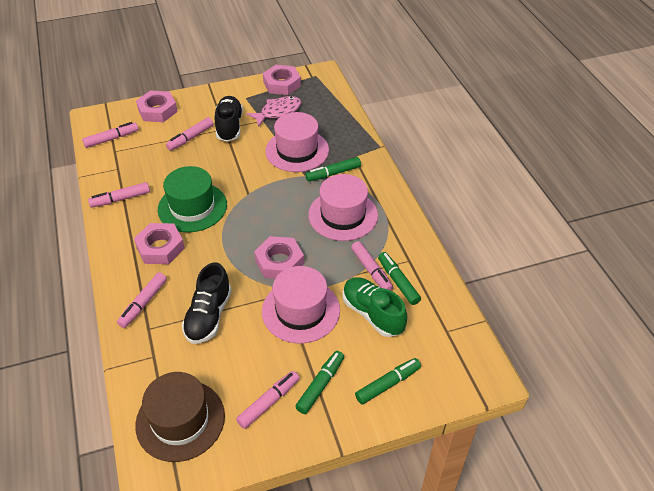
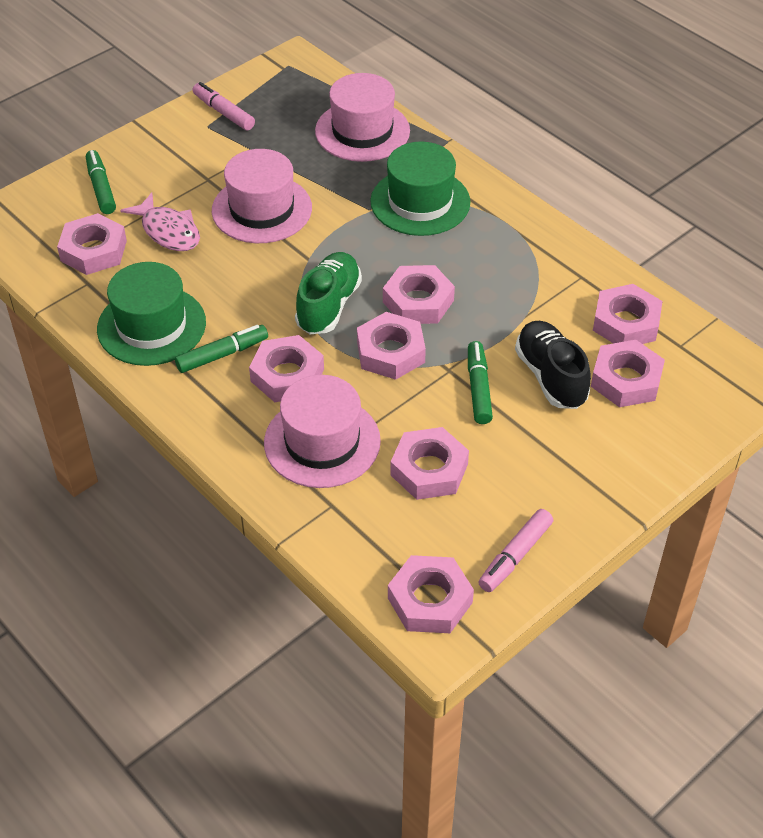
black shoe: 2 -> 1
brown hat: 1 -> 0
green hat: 1 -> 2
green marker: 4 -> 3
pink marker: 6 -> 2
pink nut: 4 -> 8

